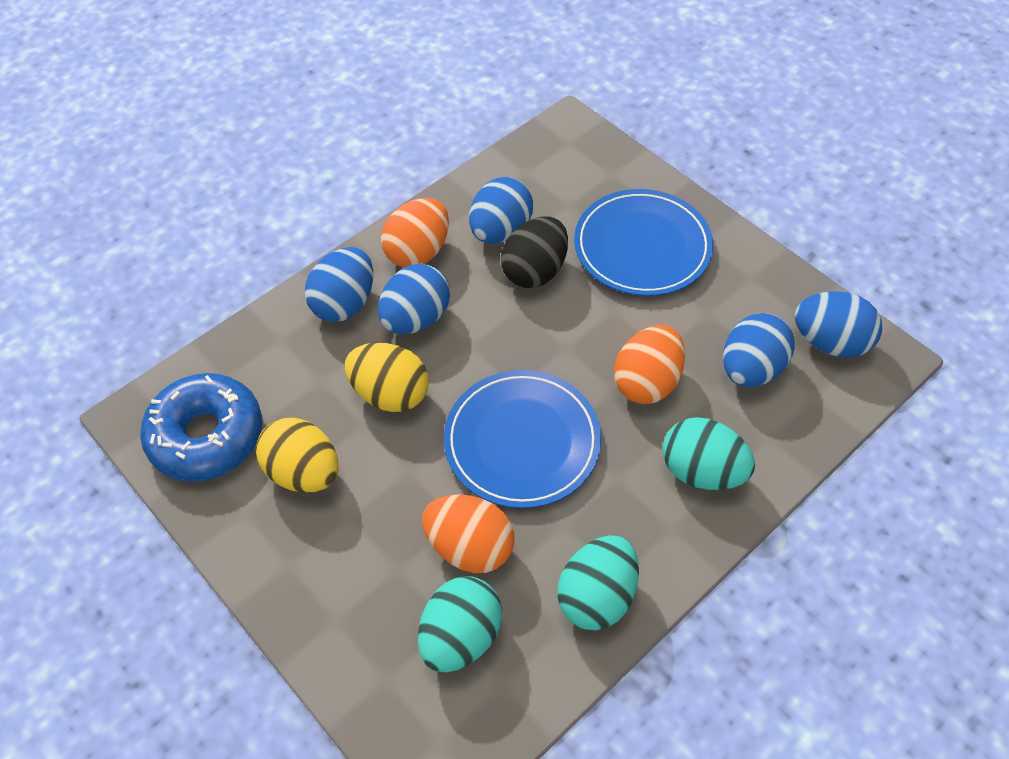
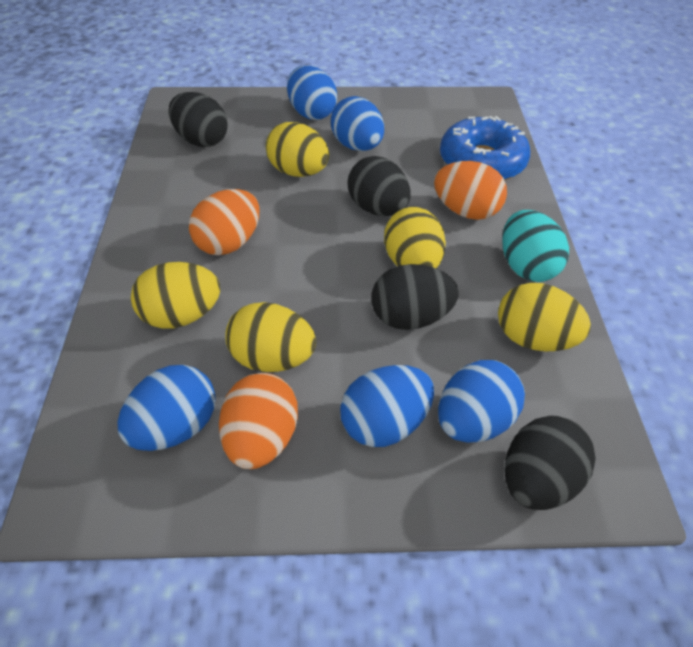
black egg: 1 -> 4
blue plate: 2 -> 0
turquoise egg: 3 -> 1
yellow egg: 2 -> 5

